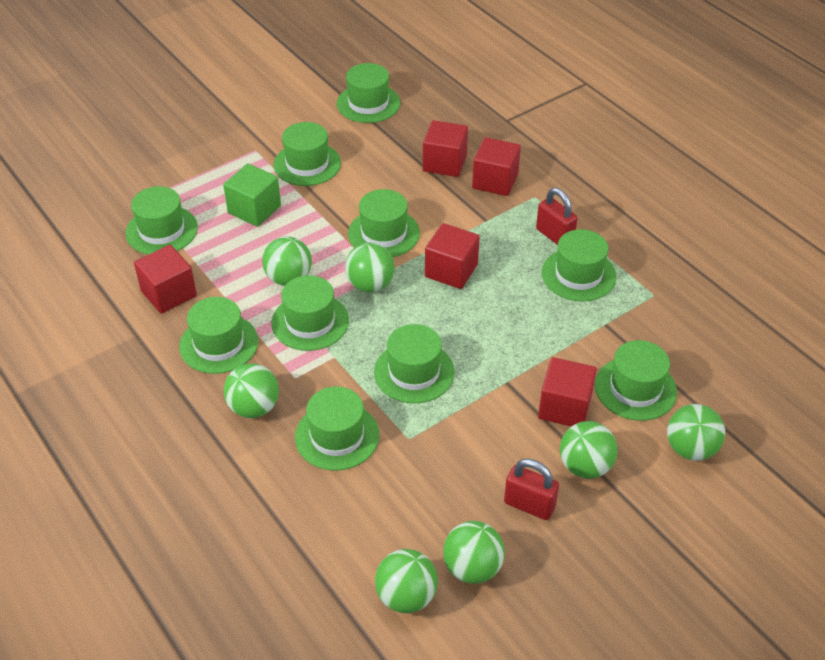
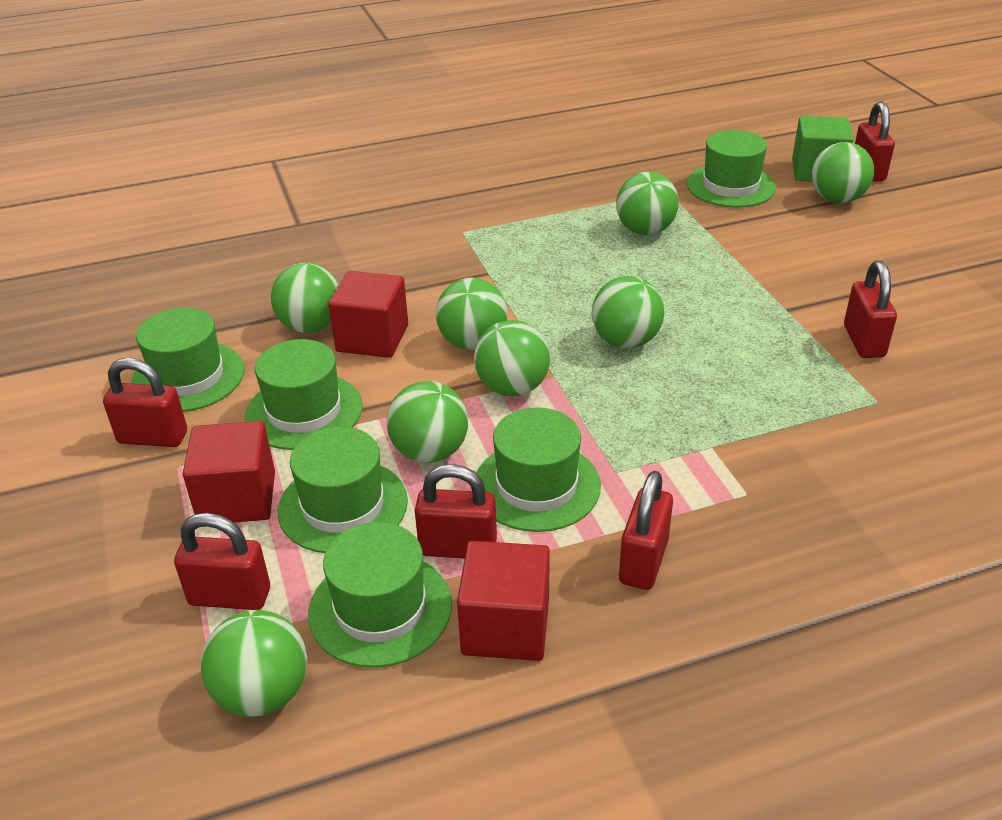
green ball: 7 -> 8
green hat: 10 -> 6
red cube: 5 -> 3
red padlock: 2 -> 6

